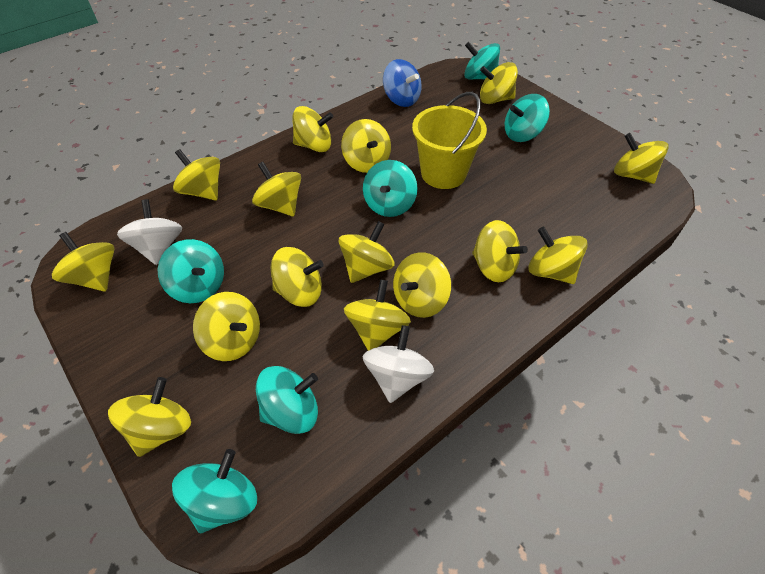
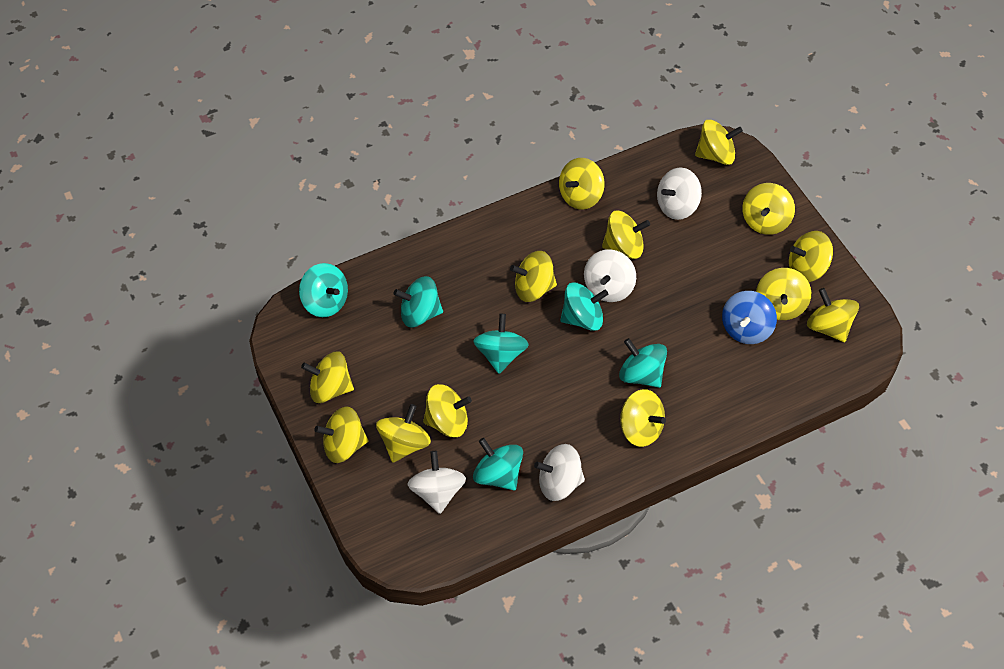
white spinning top: 2 -> 4
yellow bucket: 1 -> 0
yellow spinning top: 15 -> 13

